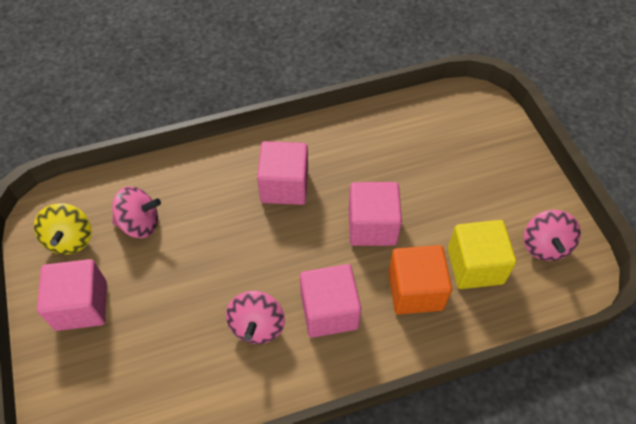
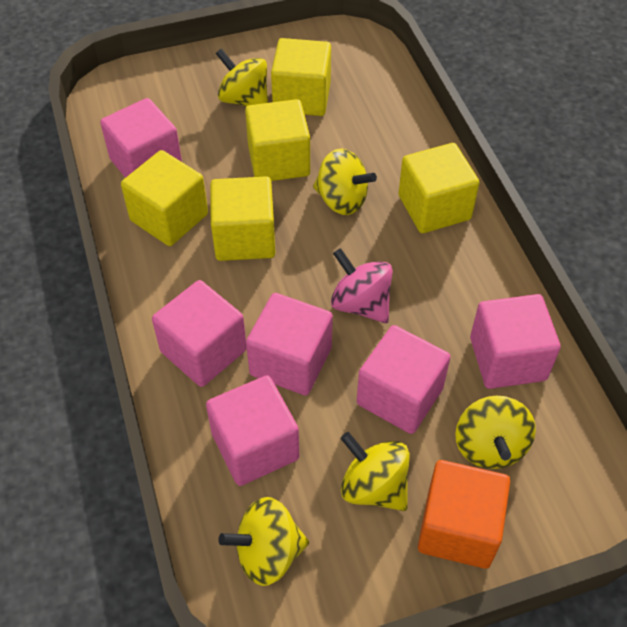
pink cube: 4 -> 6
pink spinning top: 3 -> 1
yellow cube: 1 -> 5
yellow spinning top: 1 -> 5

